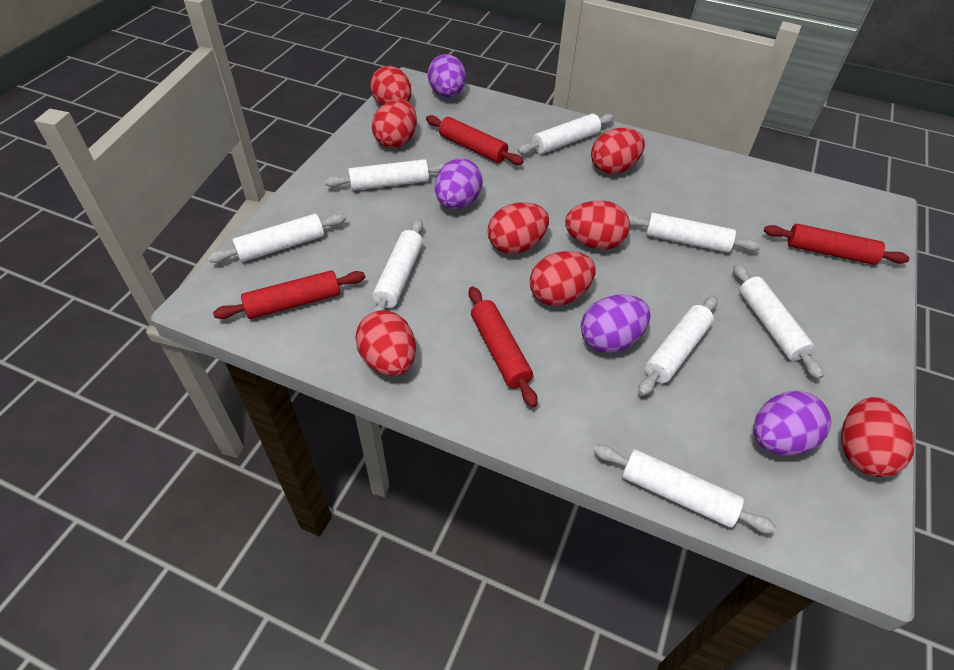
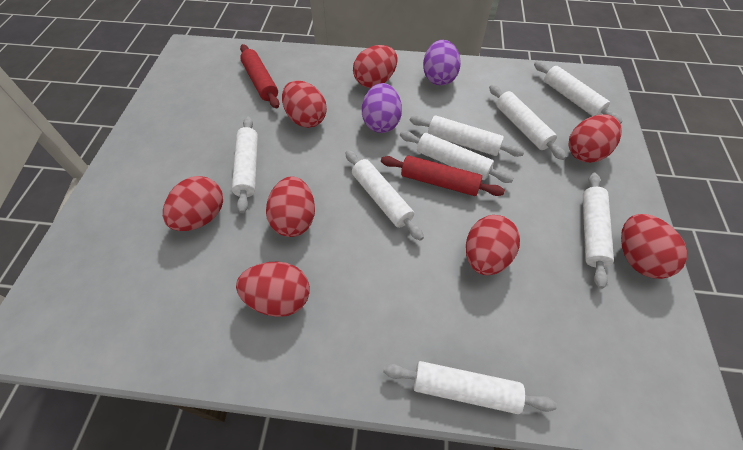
purple egg: 4 -> 2
red rolling pin: 4 -> 2

